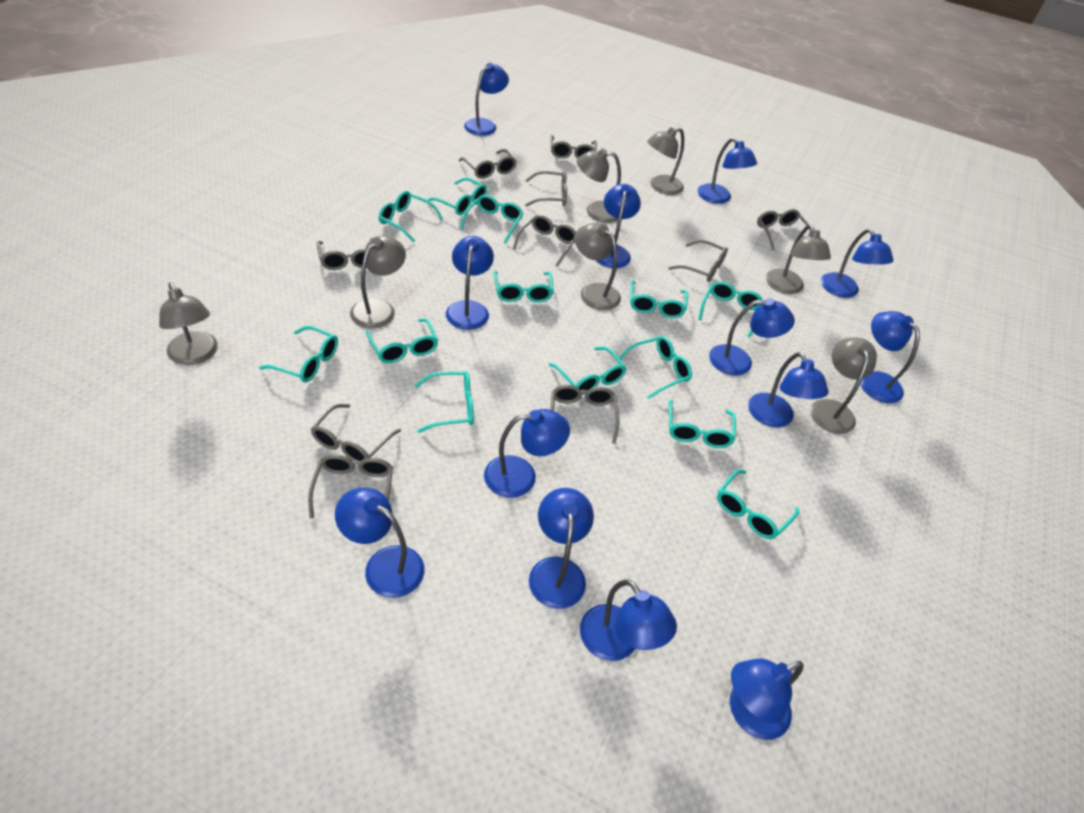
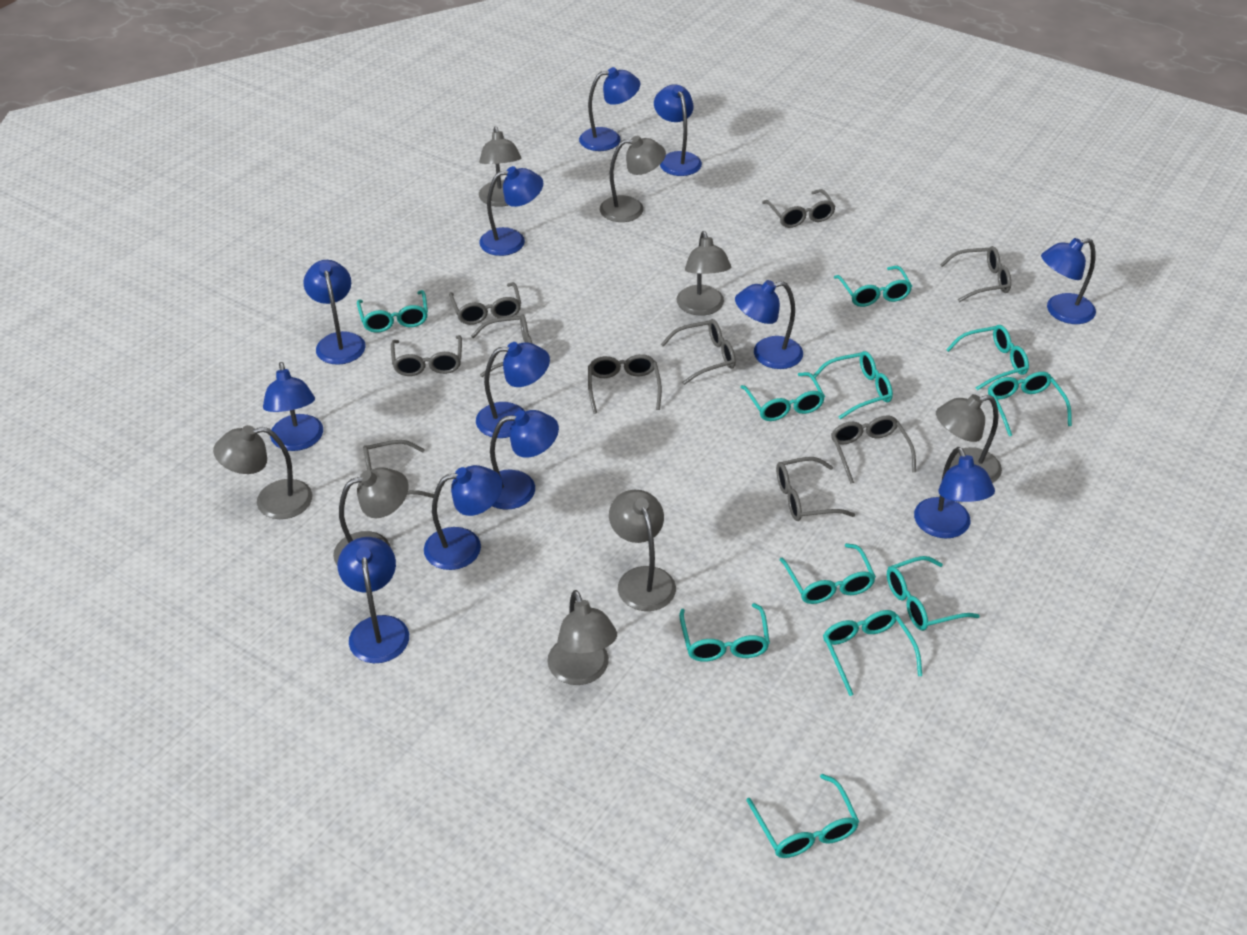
blue lamp: 13 -> 12
grey lamp: 7 -> 8
turquoise glasses: 13 -> 11

